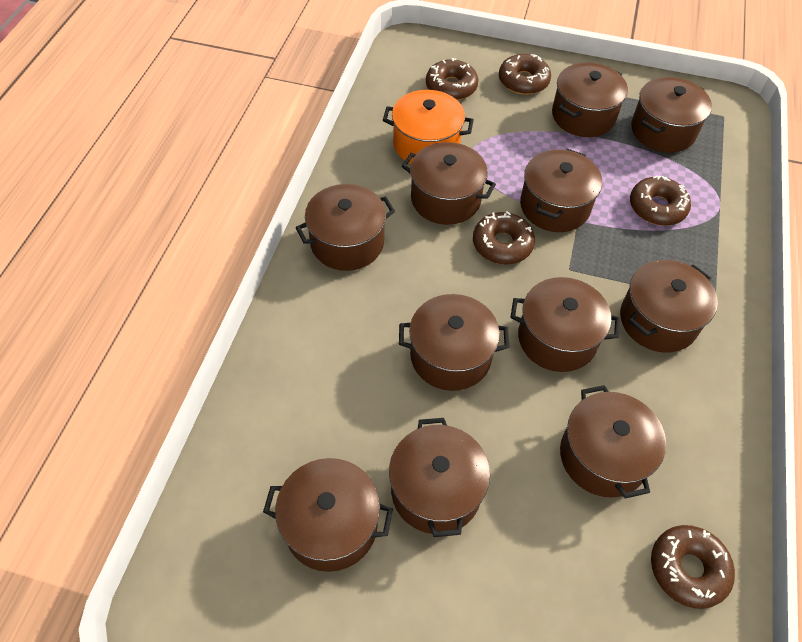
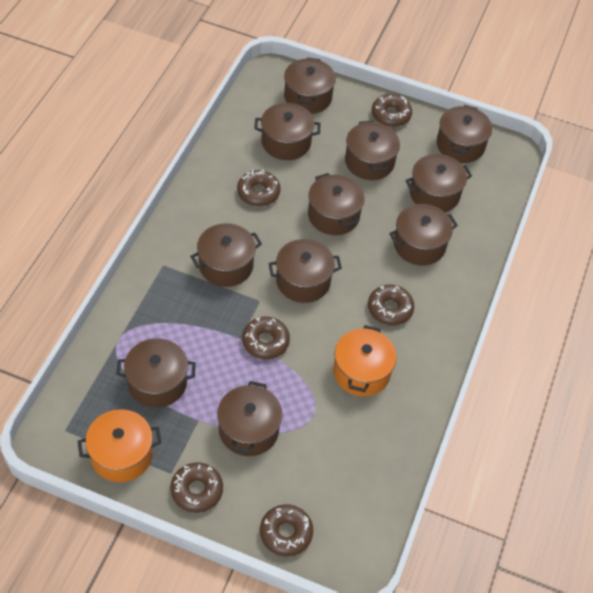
brown donut: 5 -> 6
orange pot: 1 -> 2

